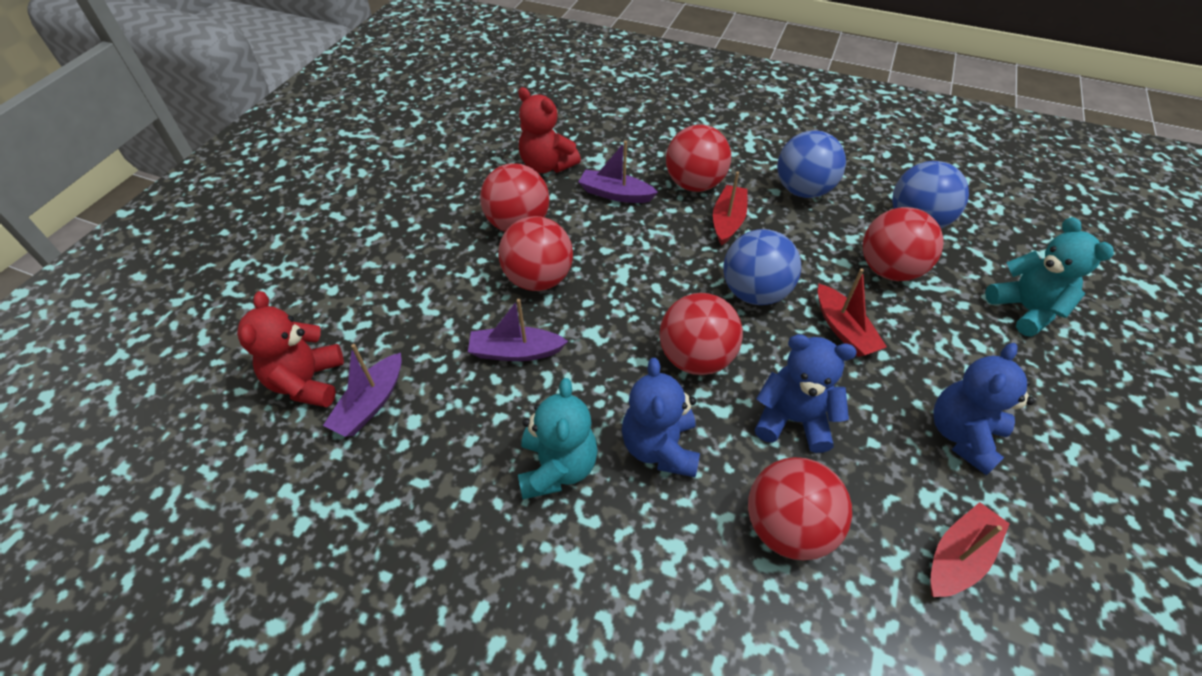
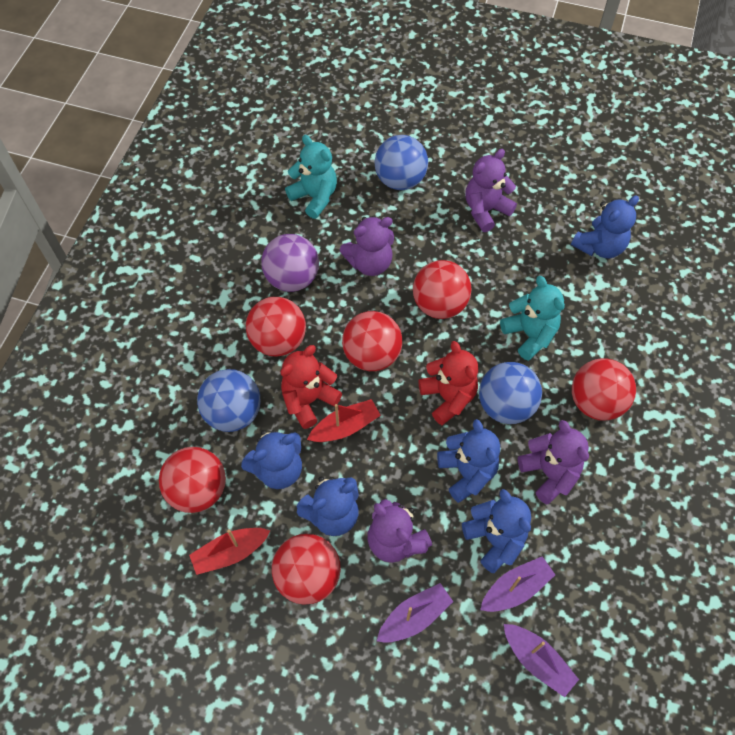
blue teddy bear: 3 -> 5
purple ball: 0 -> 1
purple teddy bear: 0 -> 4
red boat: 3 -> 2

